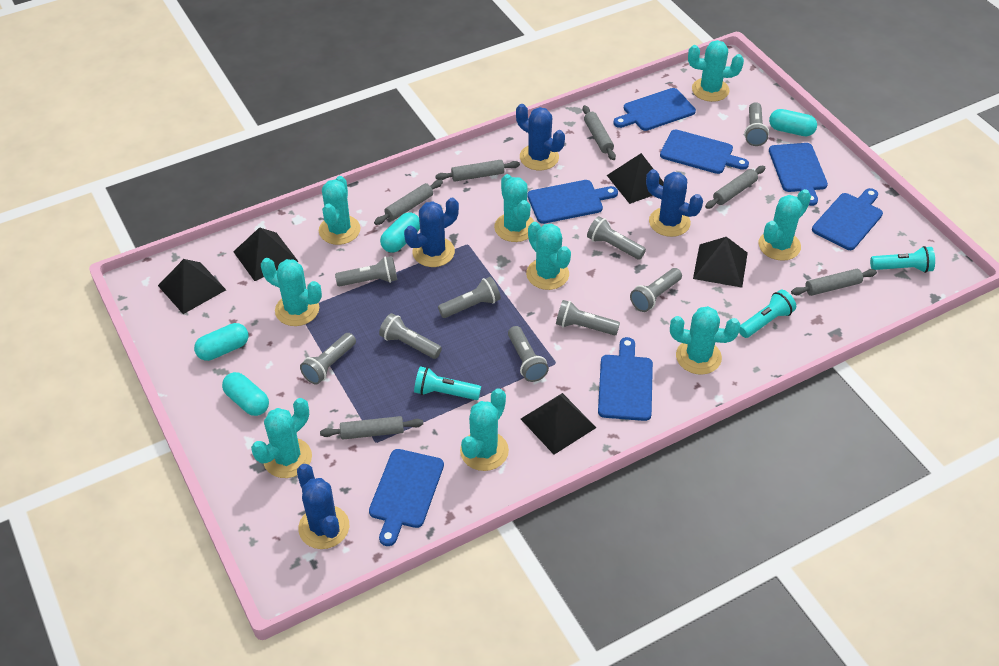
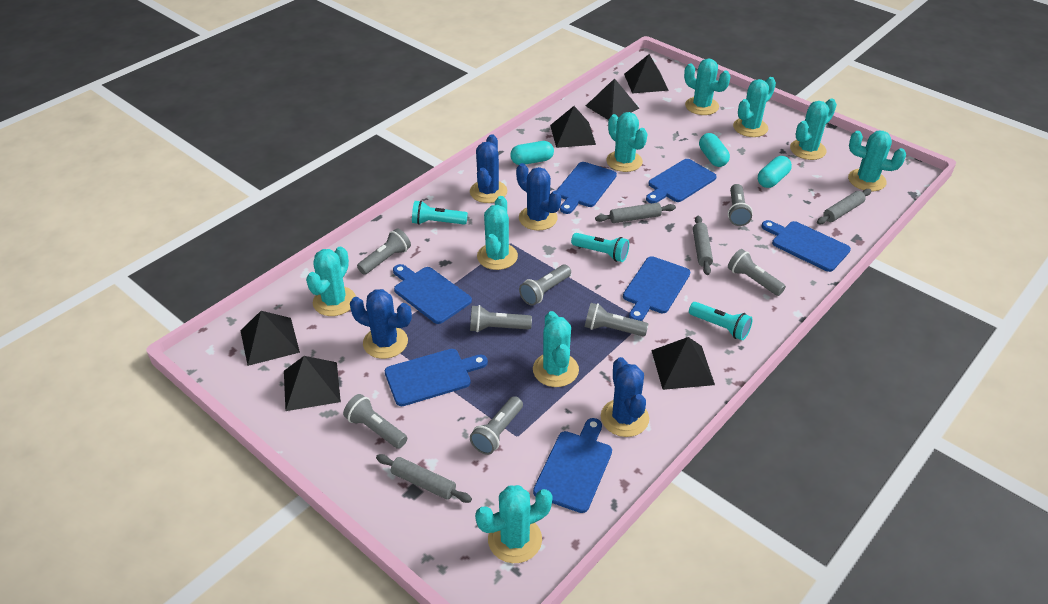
black pyramid: 5 -> 6
grey flashlight: 9 -> 8
grey rolling pin: 6 -> 4
turquoise capsule: 4 -> 3

